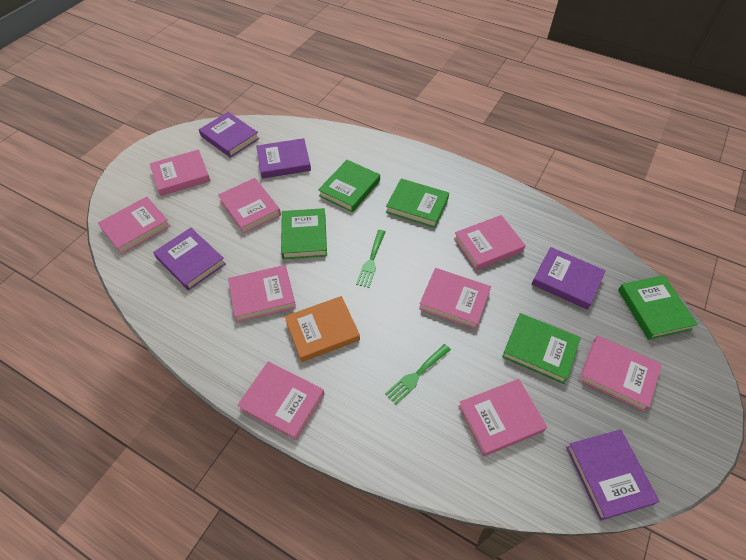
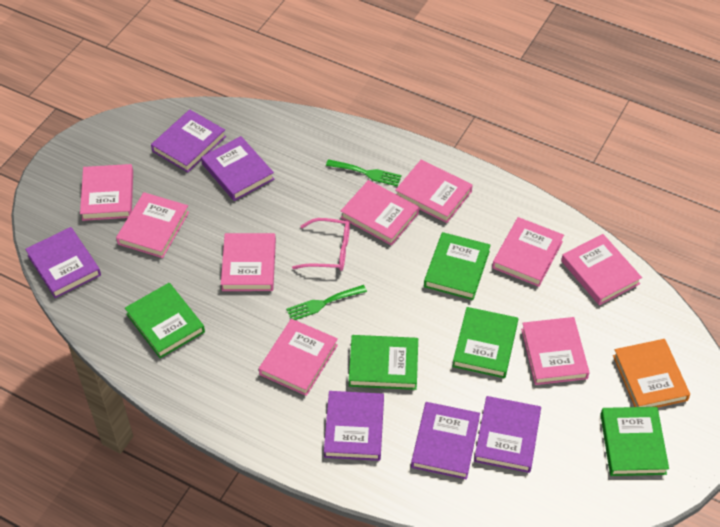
pink glasses: 0 -> 1
purple book: 5 -> 6

